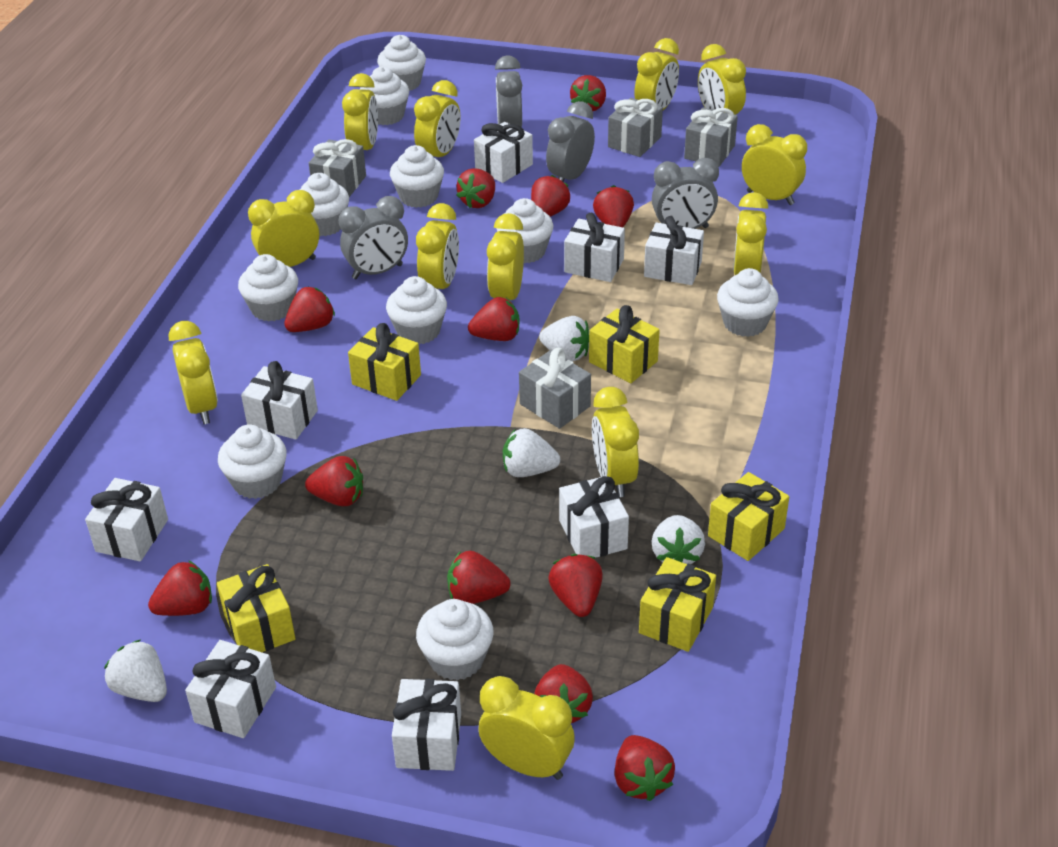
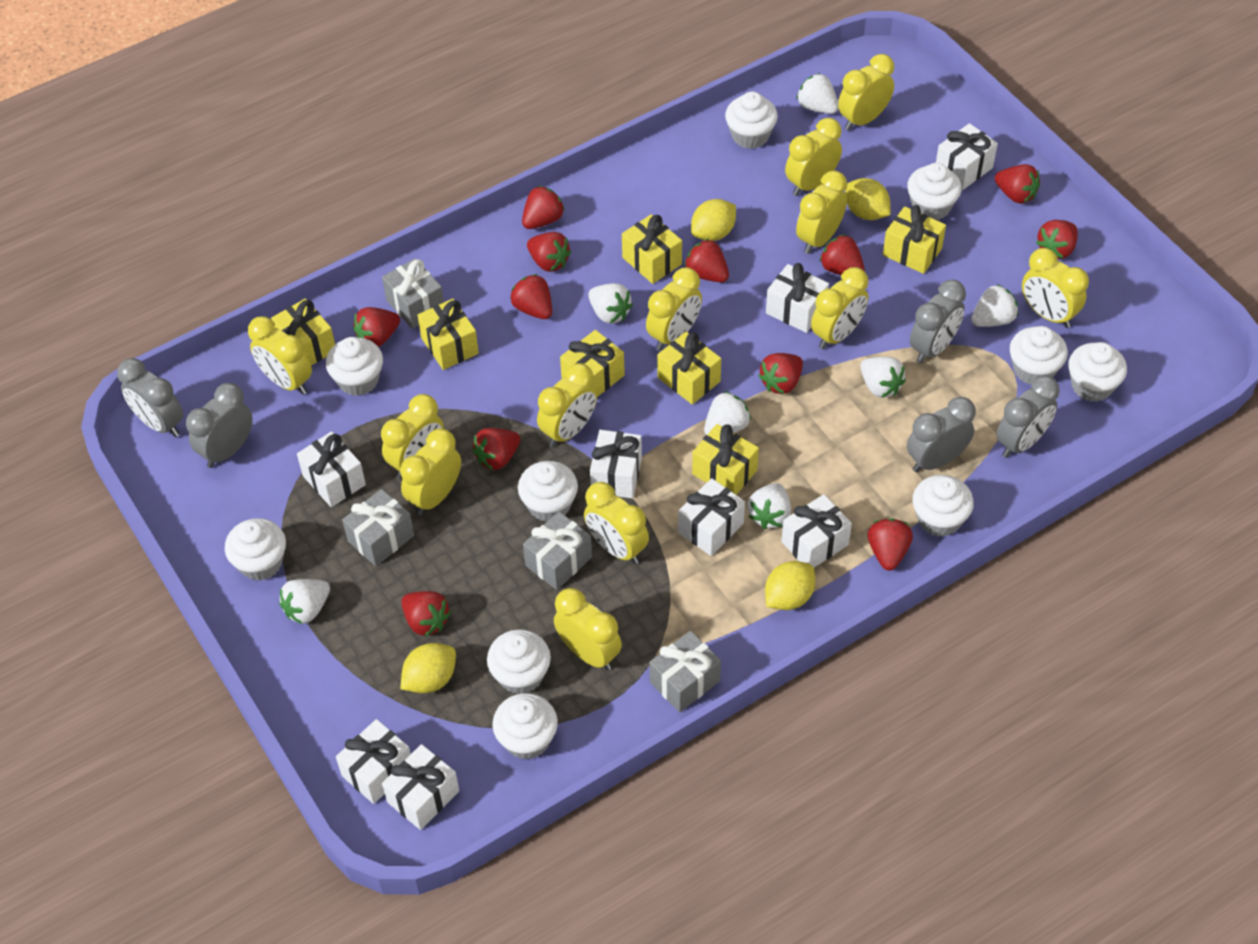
grey clock: 4 -> 5
white strawberry: 4 -> 7
yellow gift: 5 -> 7
yellow lemon: 0 -> 4

